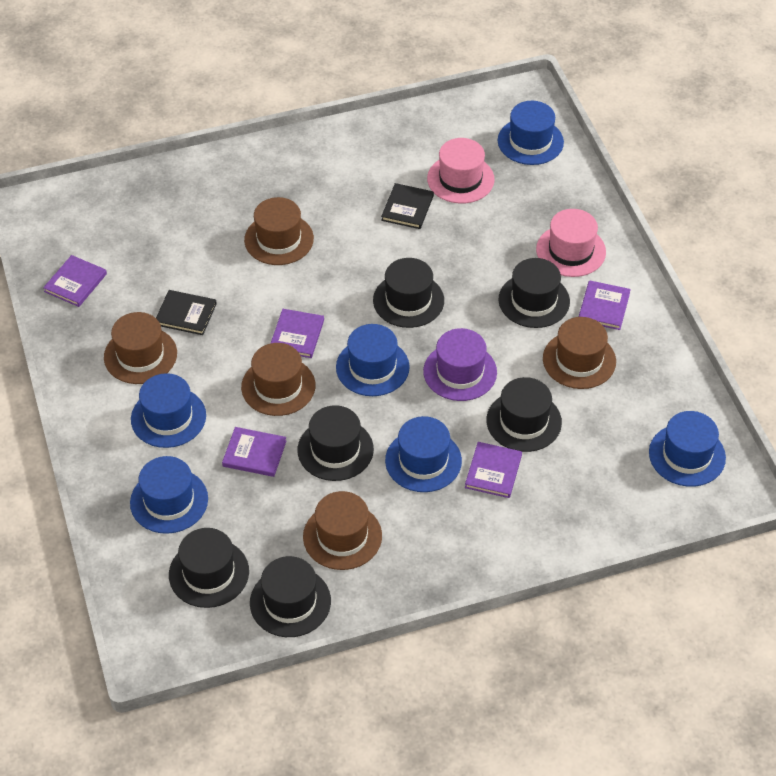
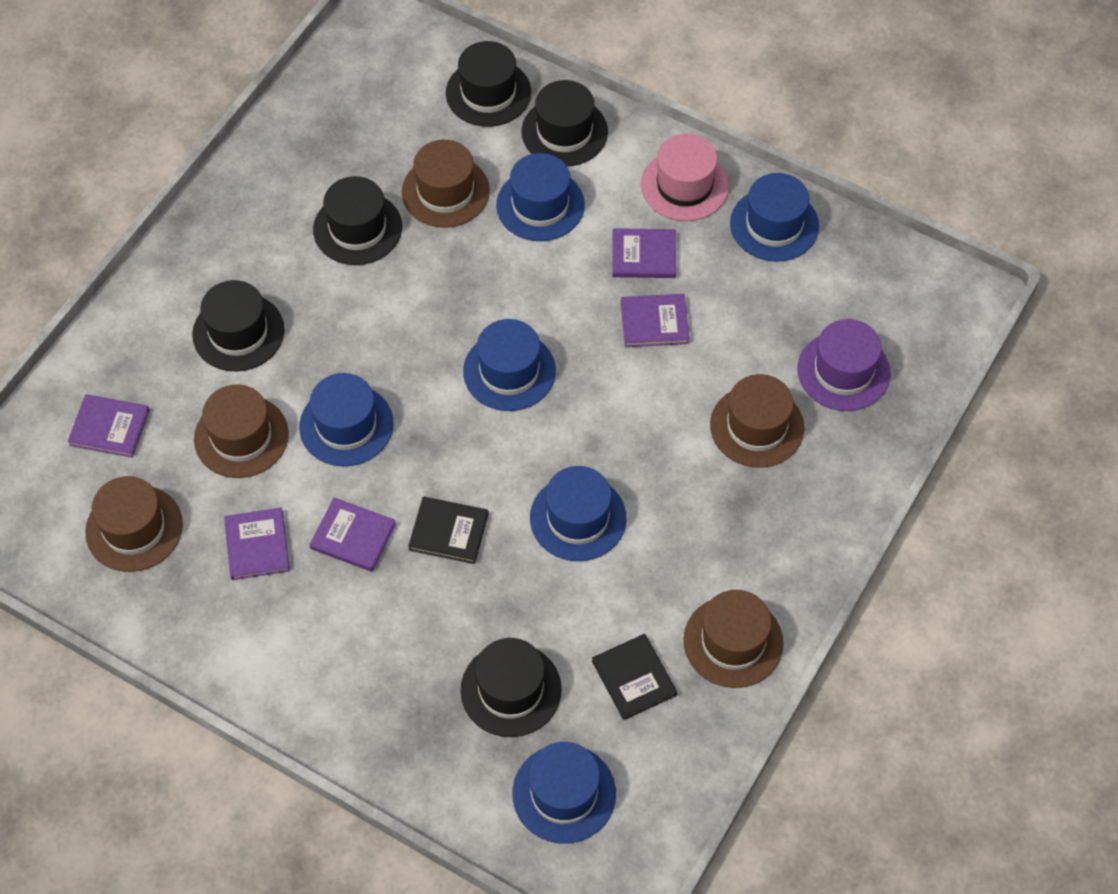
black hat: 6 -> 5
pink hat: 2 -> 1

